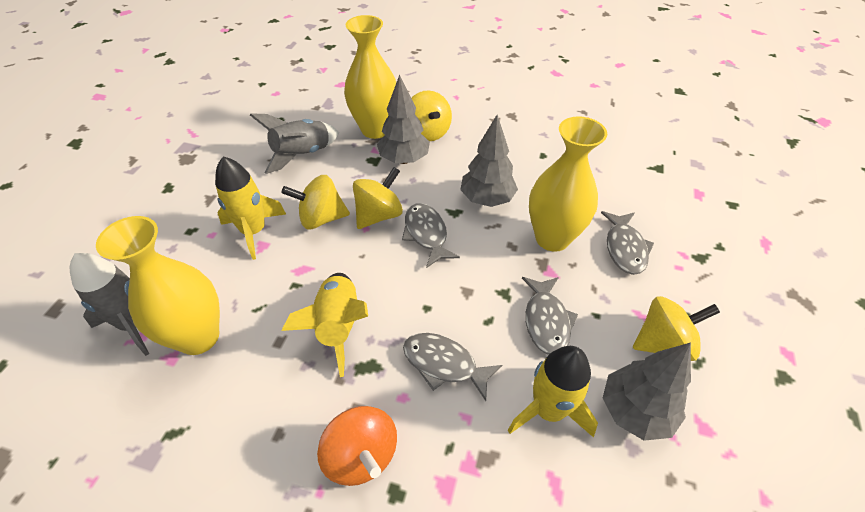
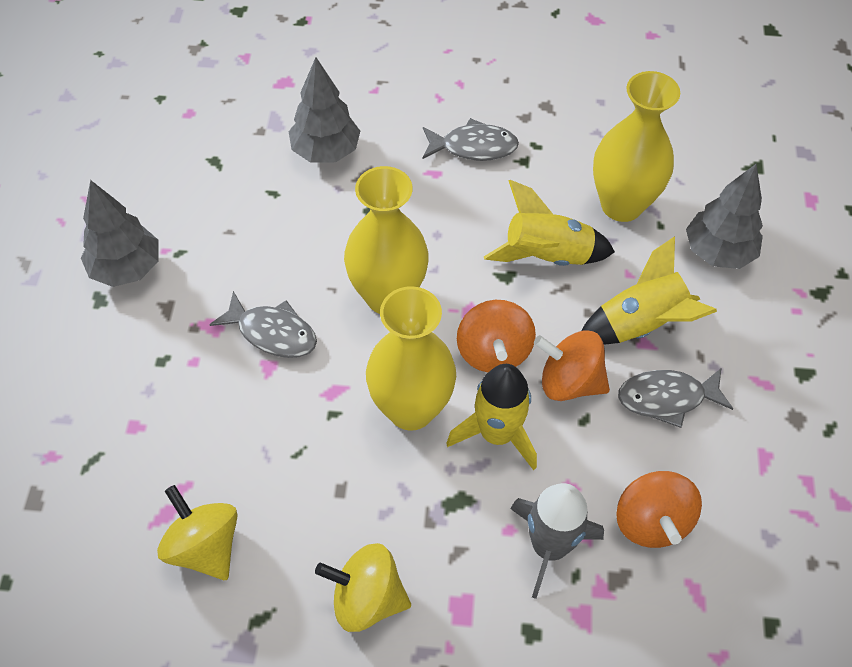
grey fish: 4 -> 3
grey rocket: 2 -> 1
orange spinning top: 1 -> 3
yellow spinning top: 4 -> 2

